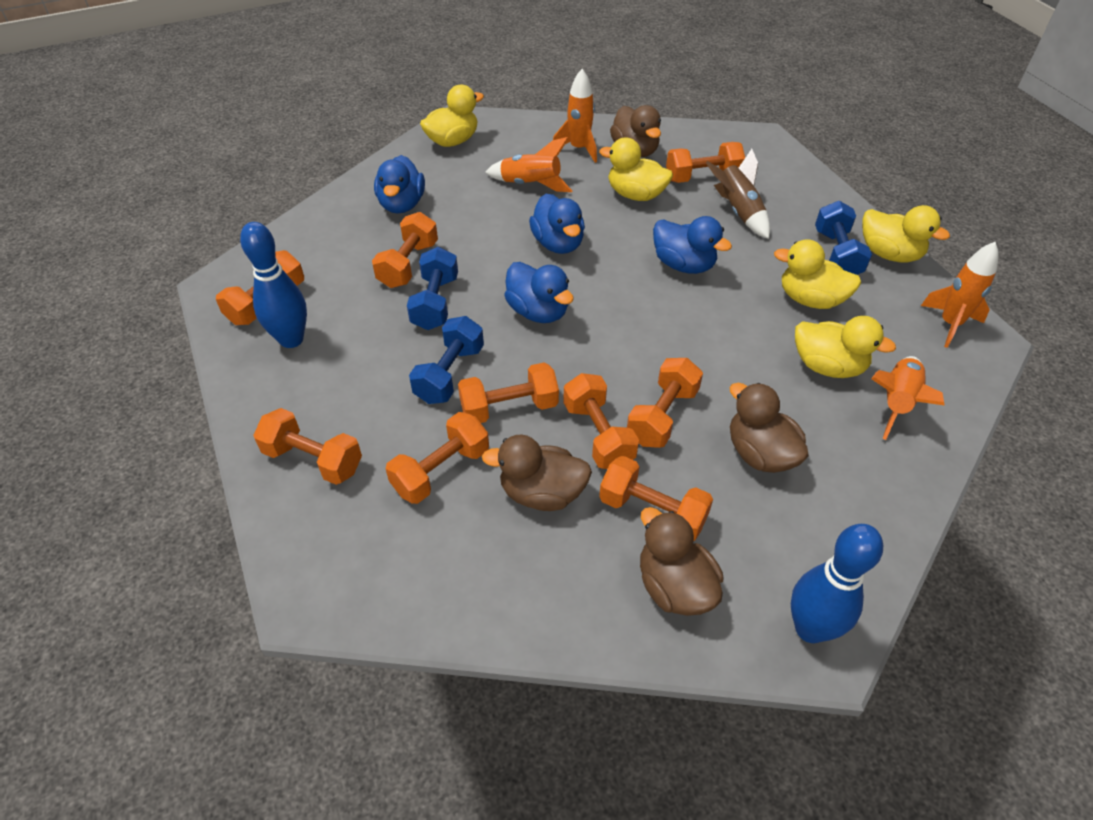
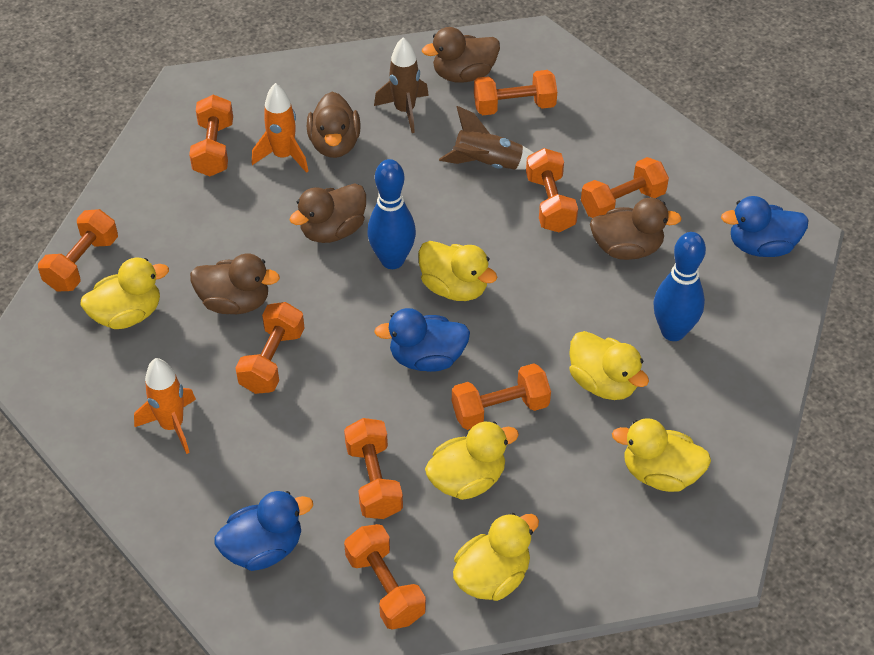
blue duck: 4 -> 3
blue dumbbell: 3 -> 0
brown duck: 4 -> 5
brown rocket: 1 -> 2
orange rocket: 4 -> 2
yellow duck: 5 -> 6

